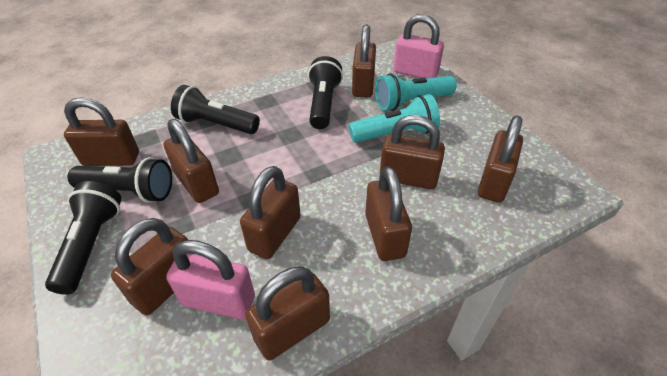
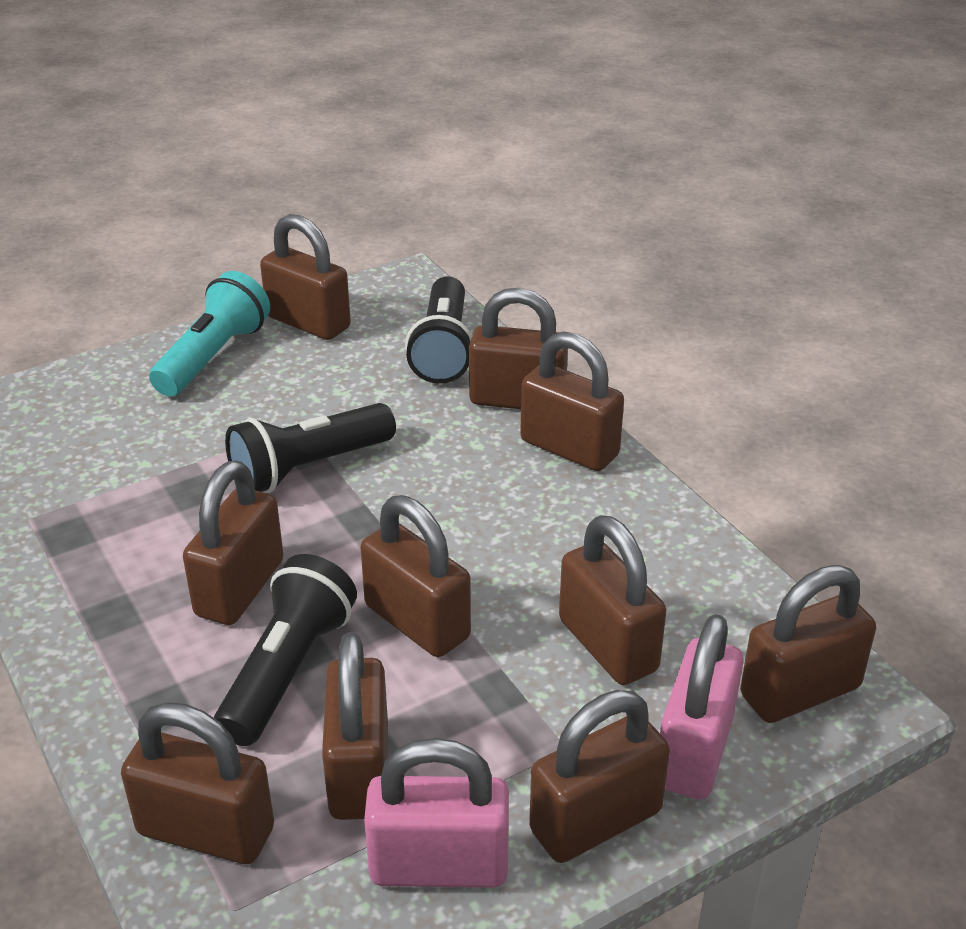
black flashlight: 4 -> 3
brown padlock: 9 -> 10
turquoise flashlight: 2 -> 1

